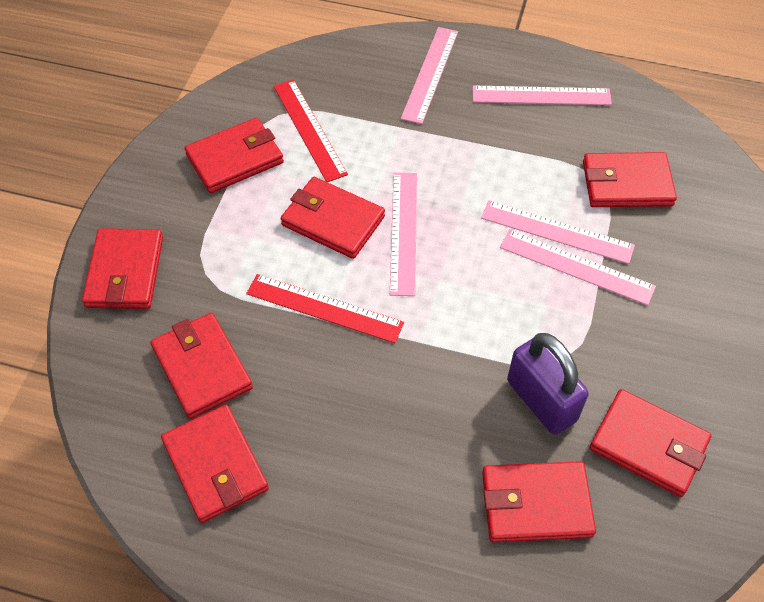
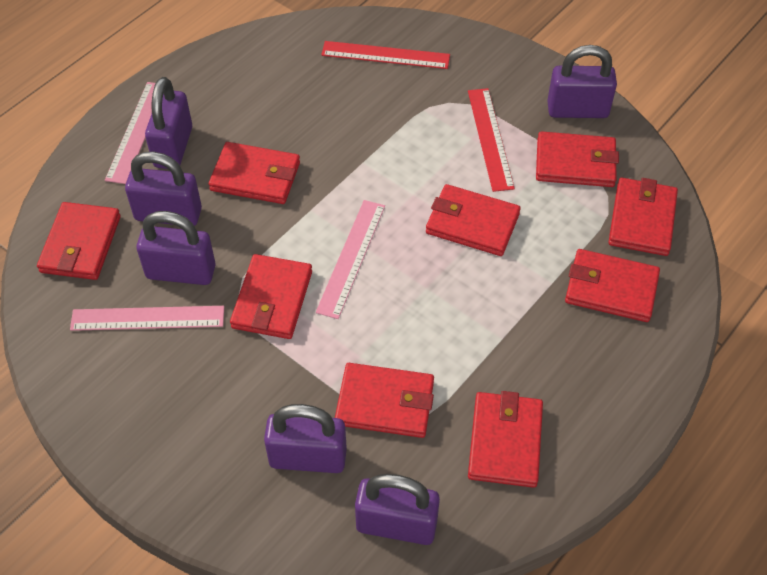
pink ruler: 5 -> 3
purple padlock: 1 -> 6
red wallet: 8 -> 9

